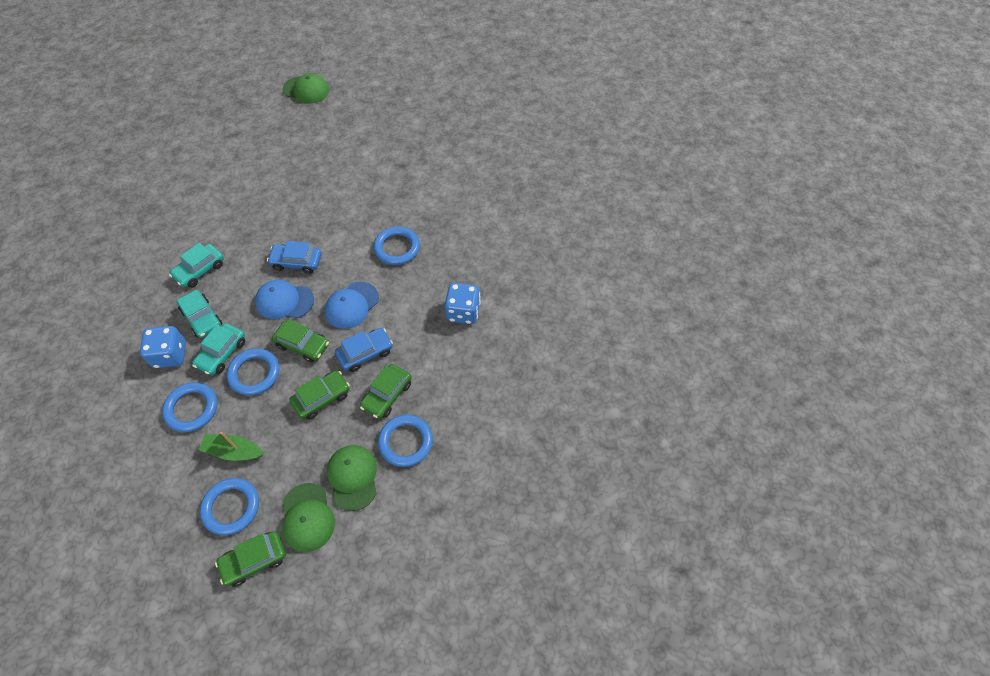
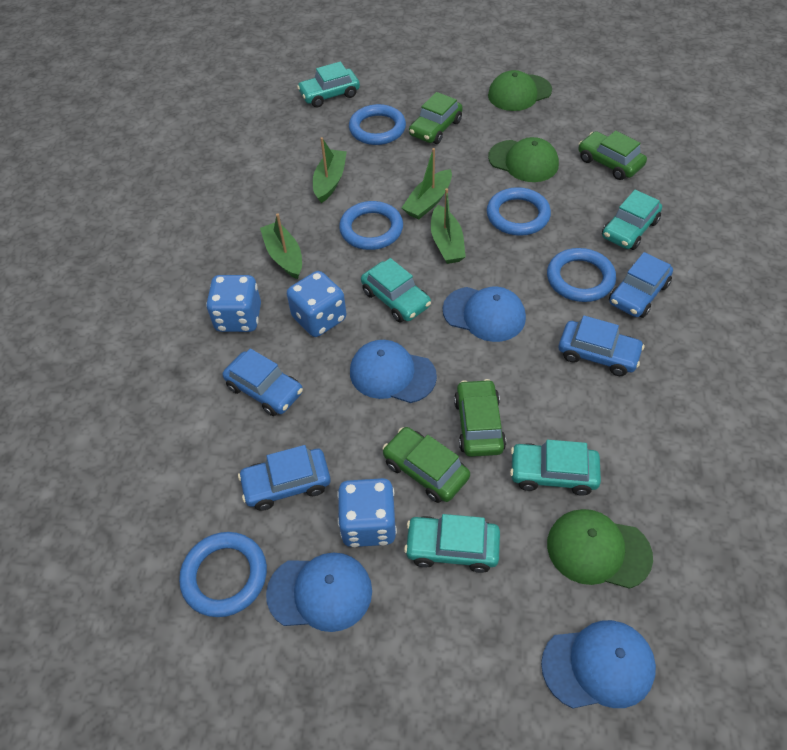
blue cap: 2 -> 4
blue car: 2 -> 4
blue dice: 2 -> 3
green boat: 1 -> 4
turquoise car: 3 -> 5

